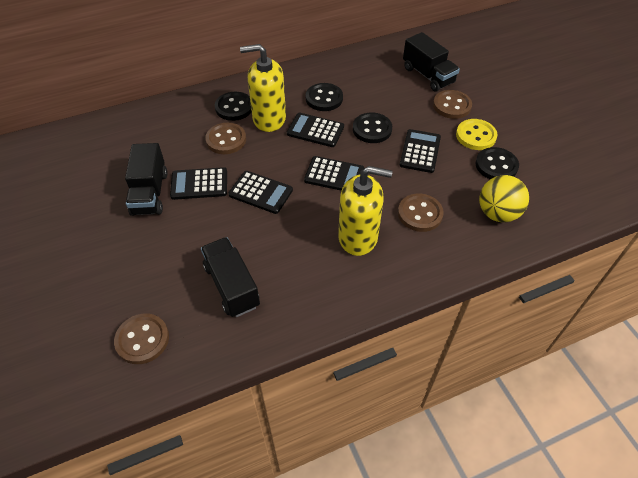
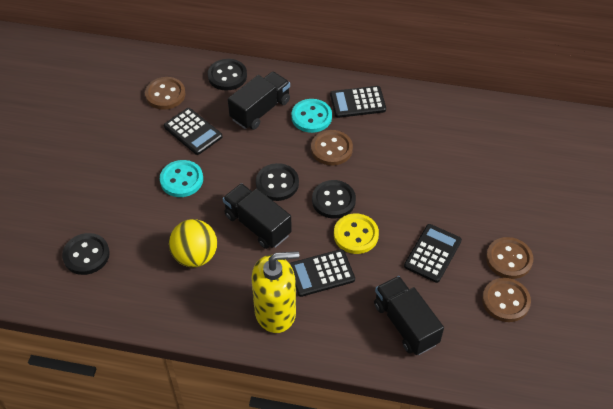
black calculator: 5 -> 4
turquoise button: 0 -> 2
yellow soap dispenser: 2 -> 1

